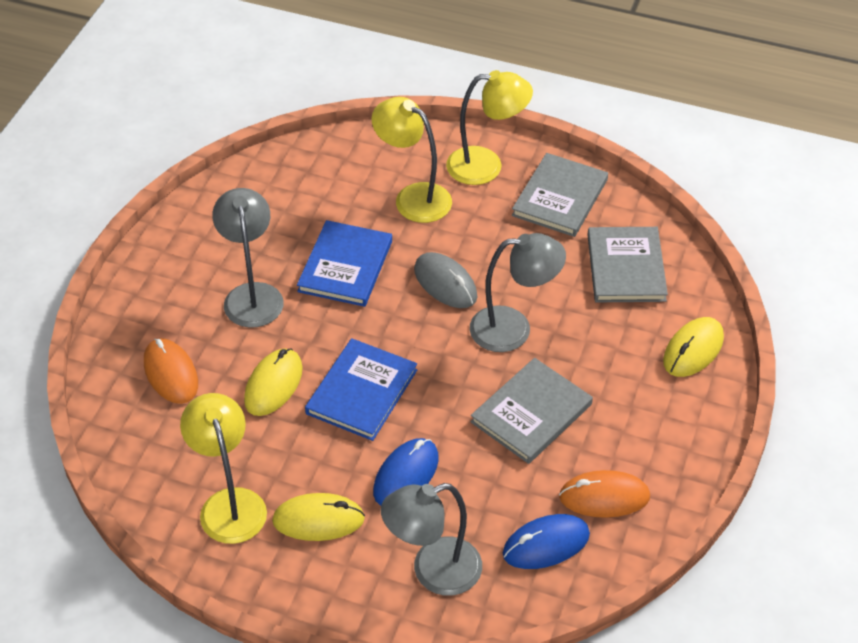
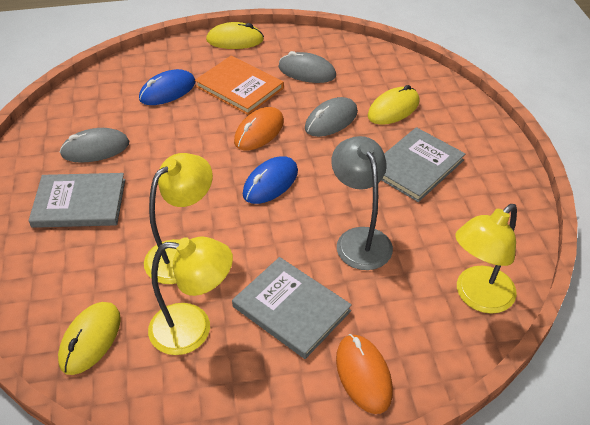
blue book: 2 -> 0
grey lamp: 3 -> 1
grey mouse: 1 -> 3
orange book: 0 -> 1

